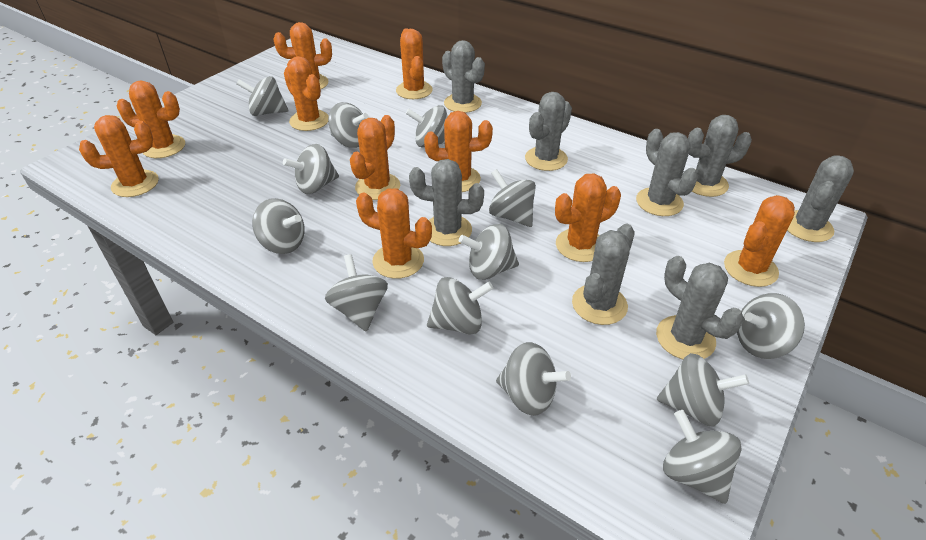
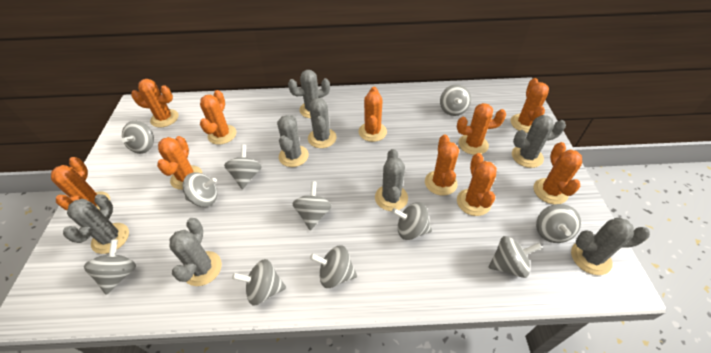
grey spinning top: 13 -> 11

